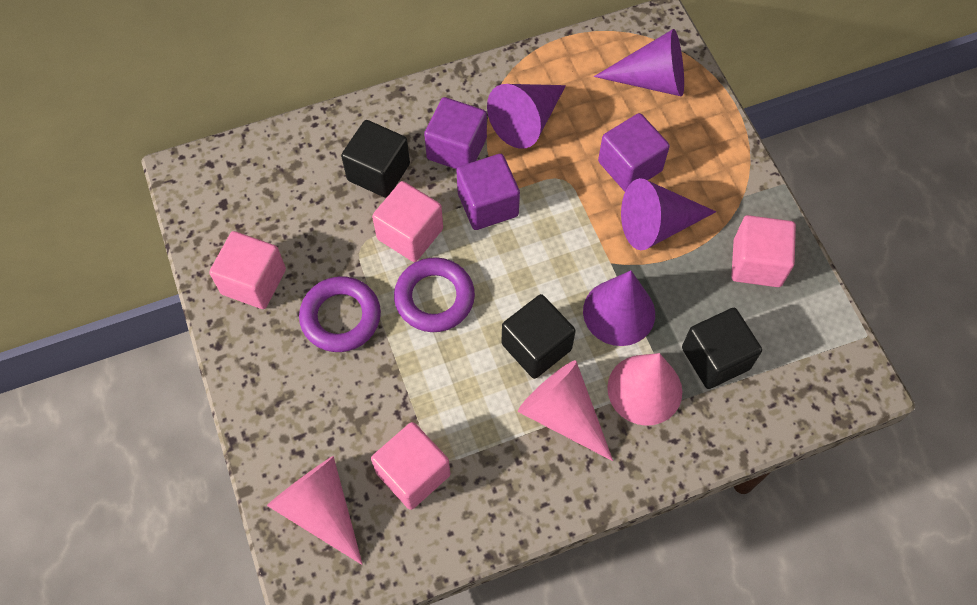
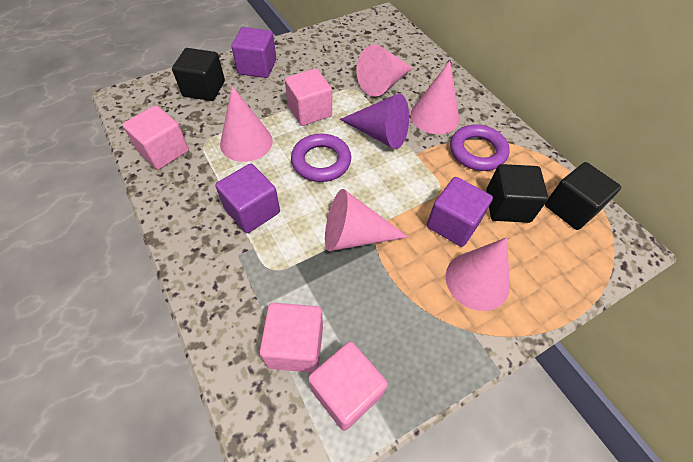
pink cone: 3 -> 5
purple cone: 4 -> 1

